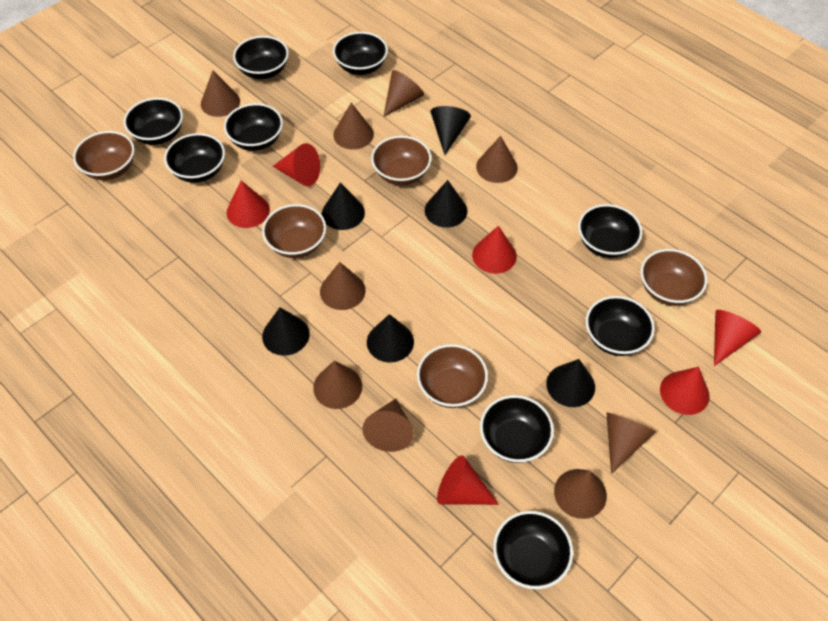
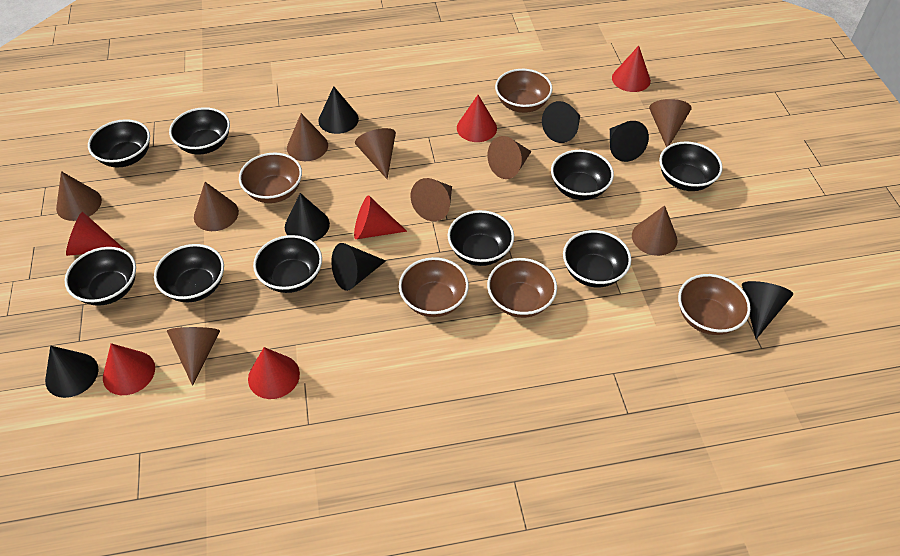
black cone: 6 -> 7

